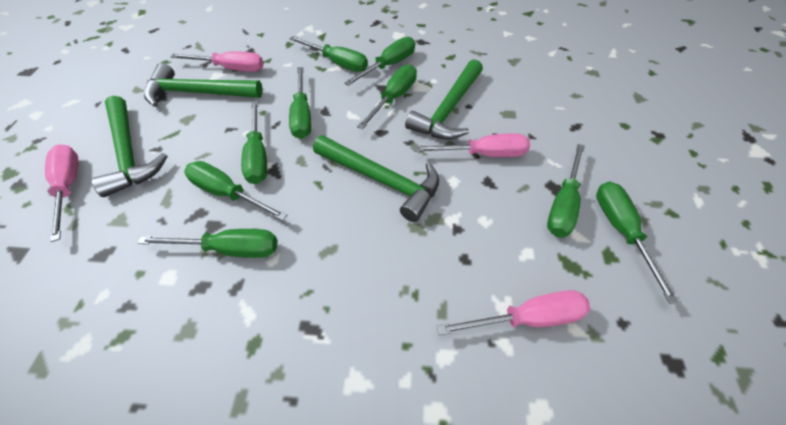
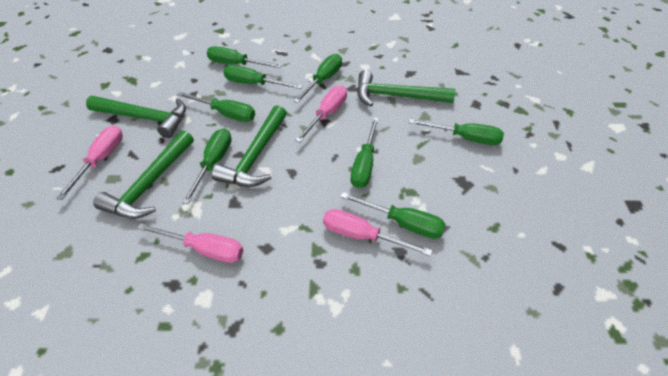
green screwdriver: 9 -> 8

